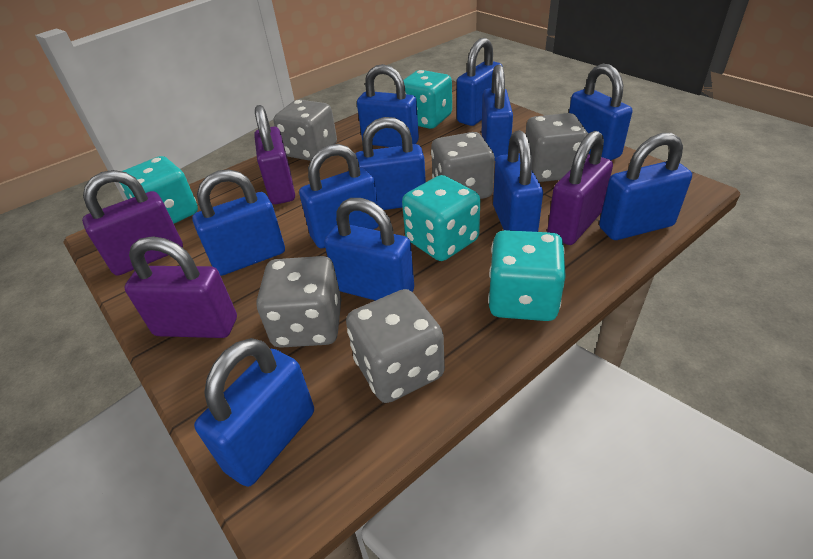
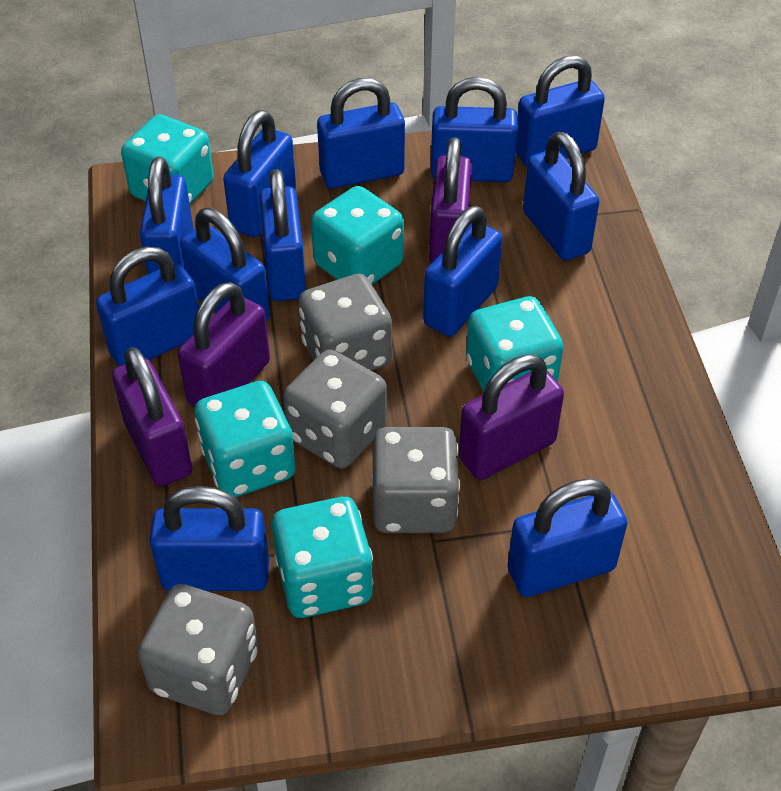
blue padlock: 11 -> 12
grey dice: 5 -> 4
turquoise dice: 4 -> 5

